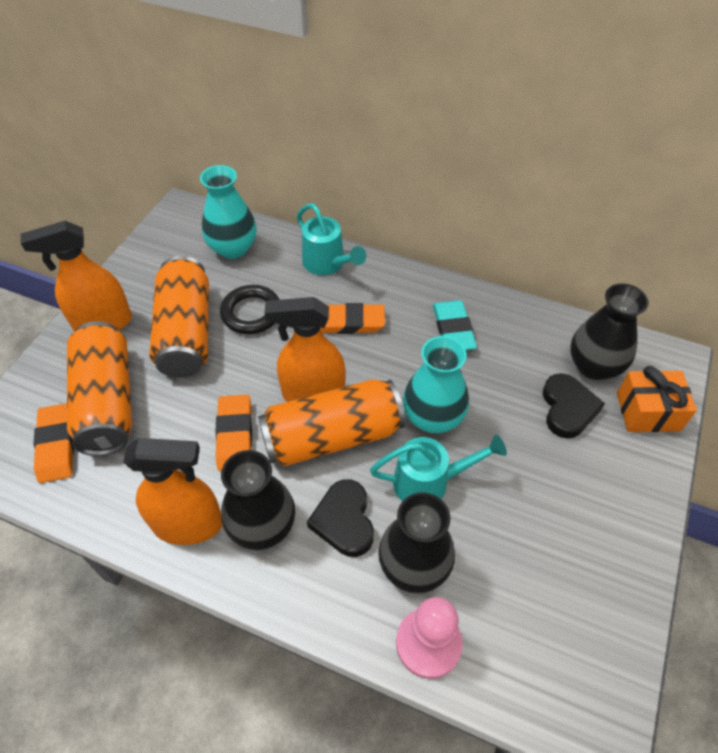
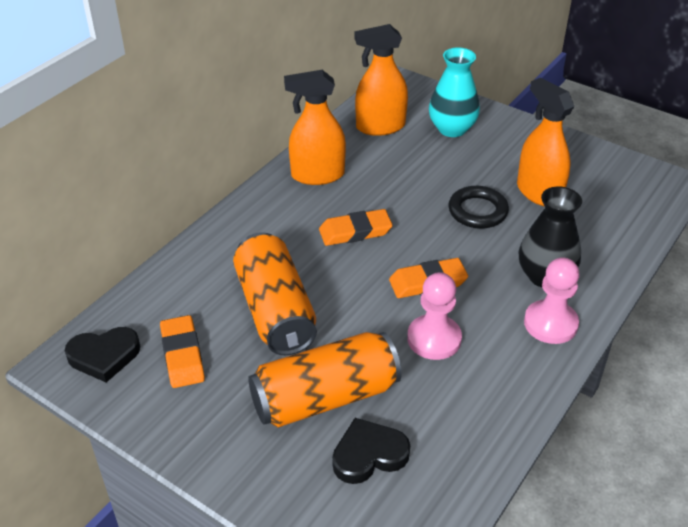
black vase: 3 -> 1
orange can: 3 -> 2
orange gift: 1 -> 0
pink pawn: 1 -> 2
turquoise eraser: 1 -> 0
turquoise vase: 2 -> 1
turquoise watering can: 2 -> 0

